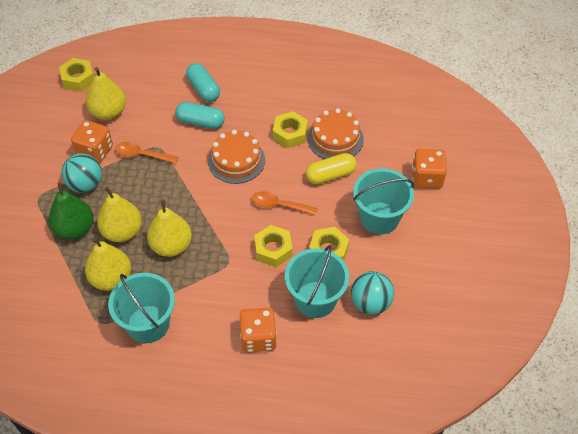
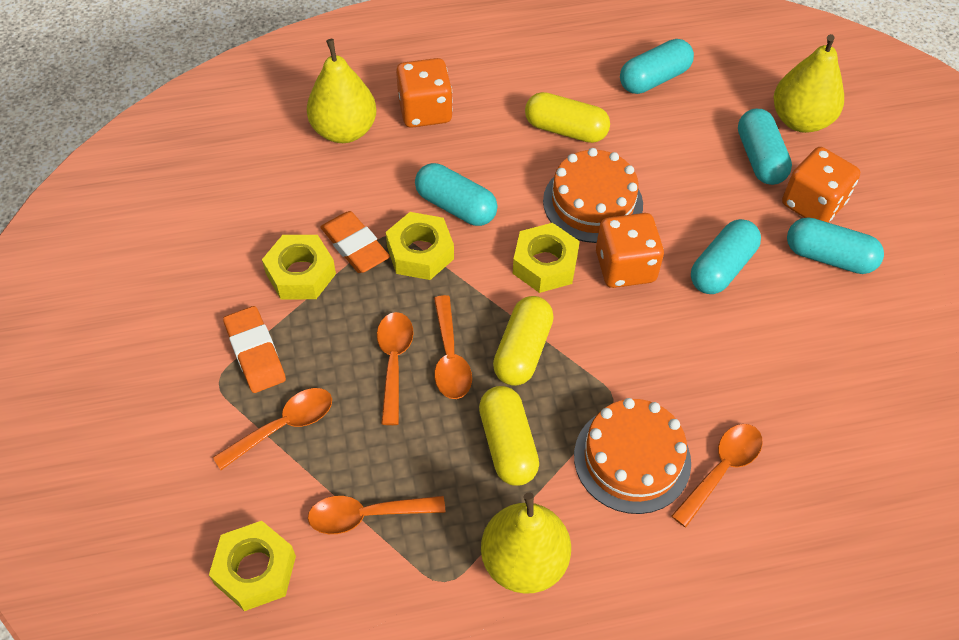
green pear: 1 -> 0
orange eraser: 0 -> 2
orange spoon: 2 -> 5
turquoise ball: 2 -> 0
turquoise bucket: 3 -> 0
turquoise capsule: 2 -> 5
yellow capsule: 1 -> 3
yellow pear: 4 -> 3

